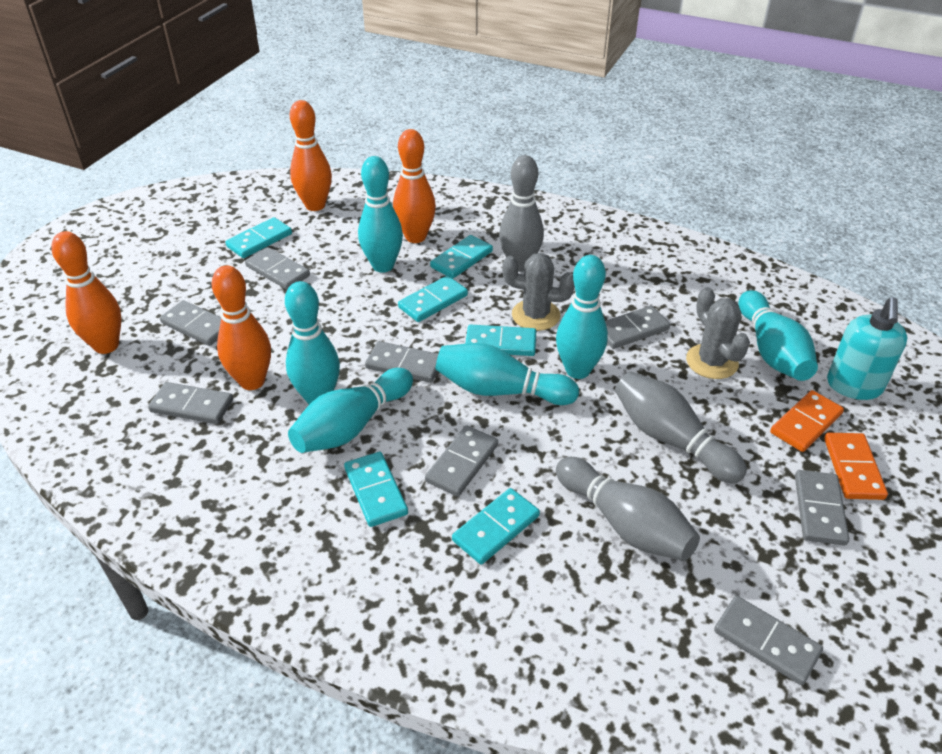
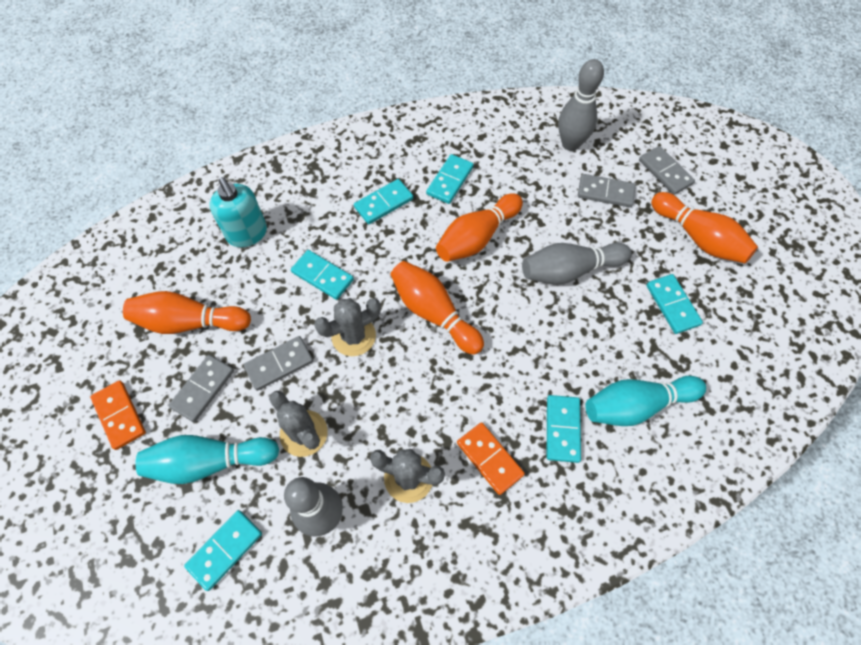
grey cactus: 2 -> 3
grey domino: 8 -> 4
turquoise bowling pin: 6 -> 2

